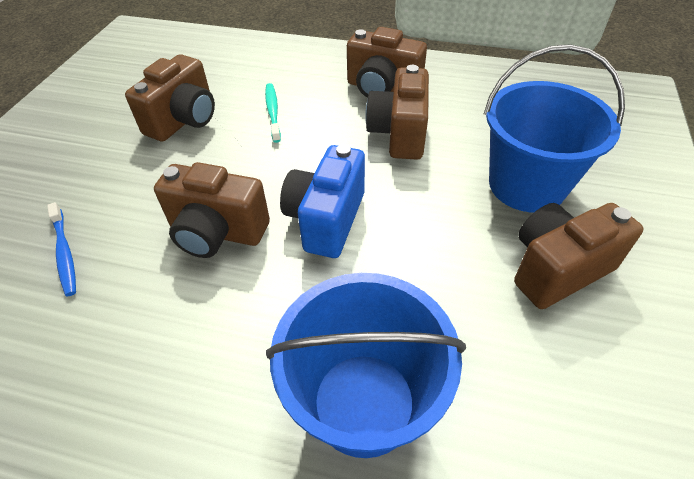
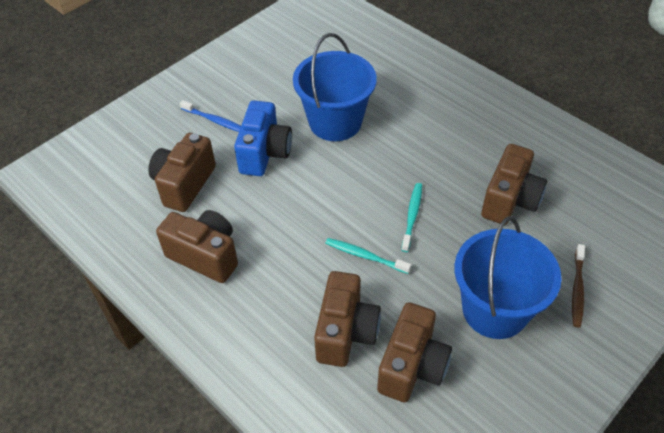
brown toothbrush: 0 -> 1
turquoise toothbrush: 1 -> 2

